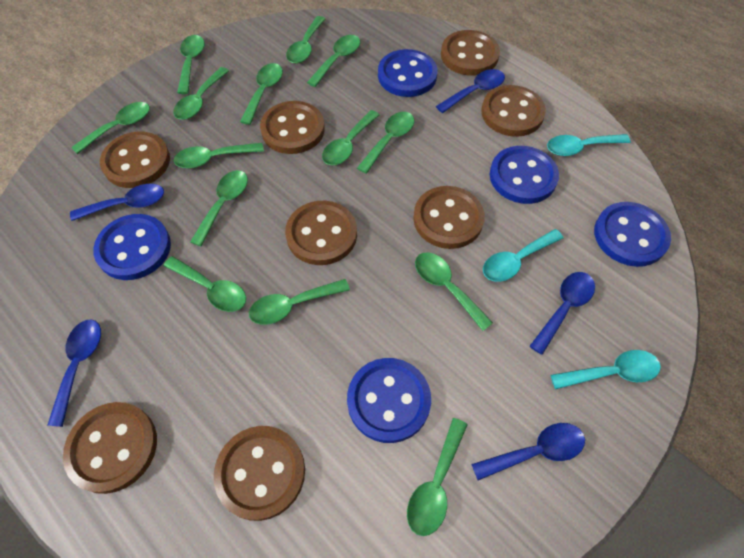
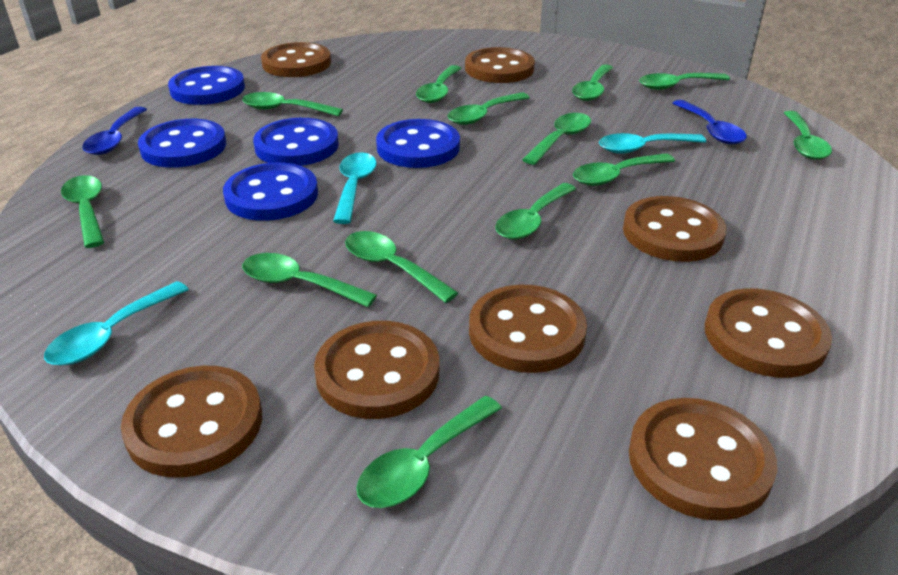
blue spoon: 5 -> 2
green spoon: 14 -> 13

